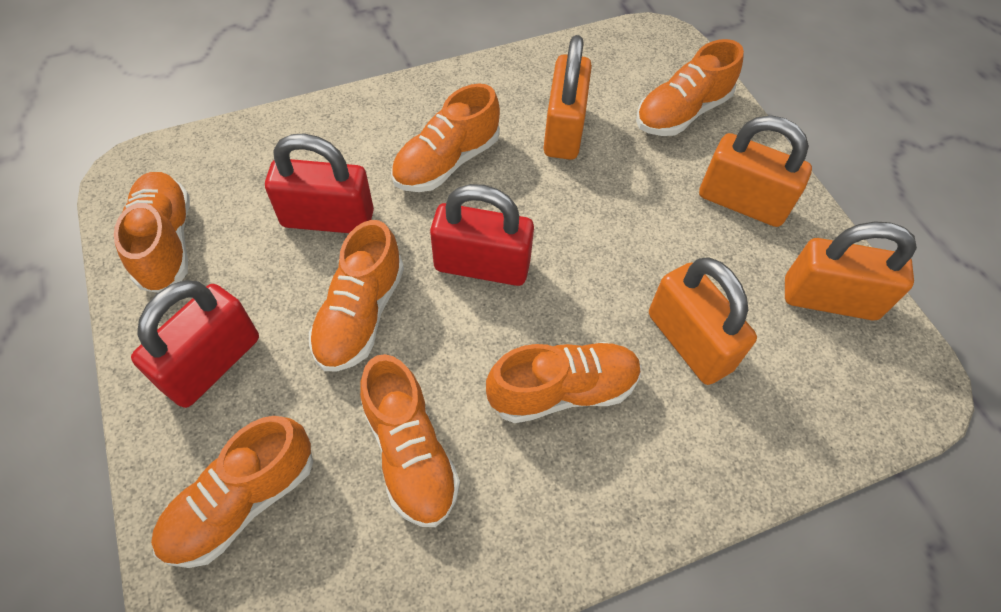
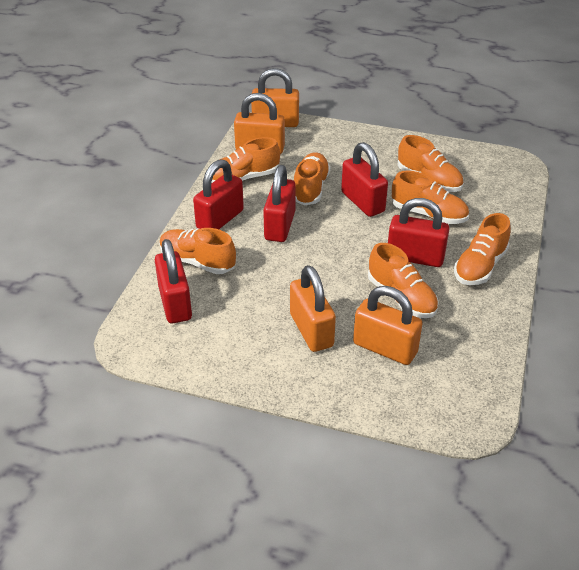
red padlock: 3 -> 5

